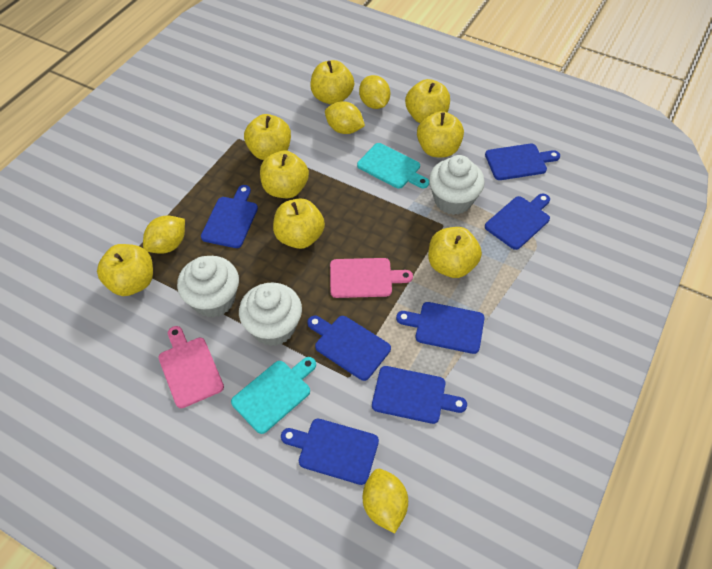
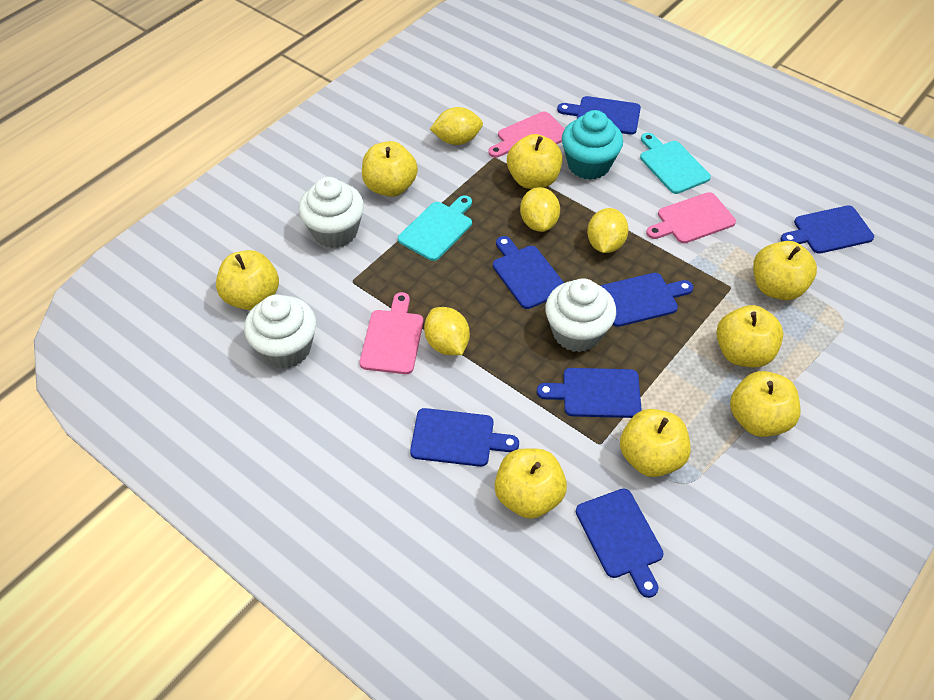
pink cutting board: 2 -> 3
turquoise cupcake: 0 -> 1

